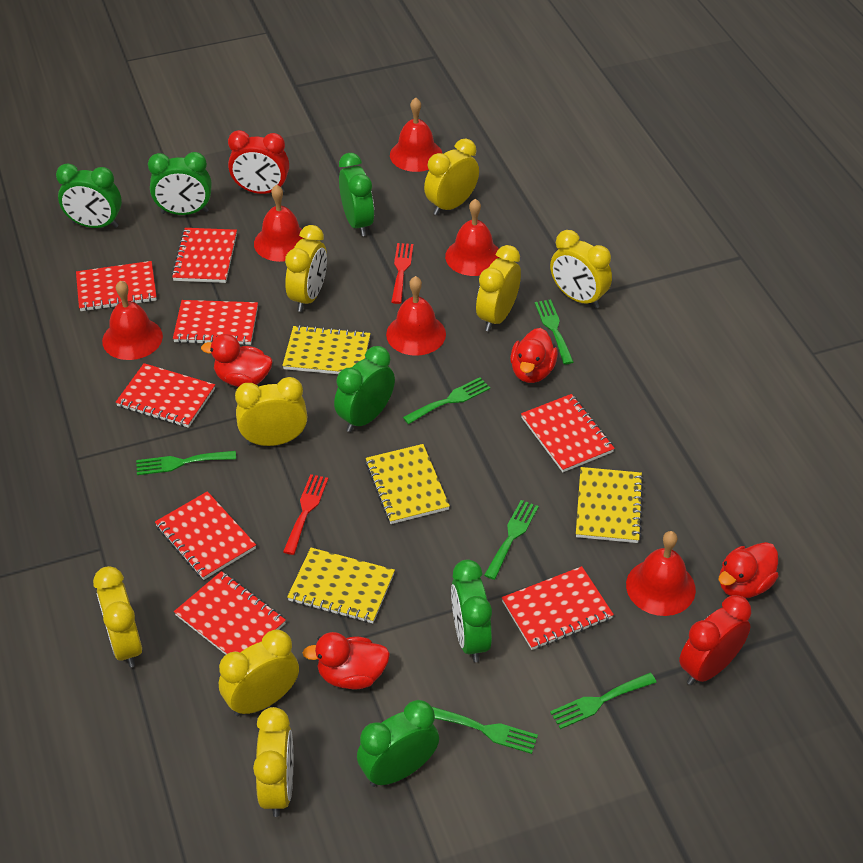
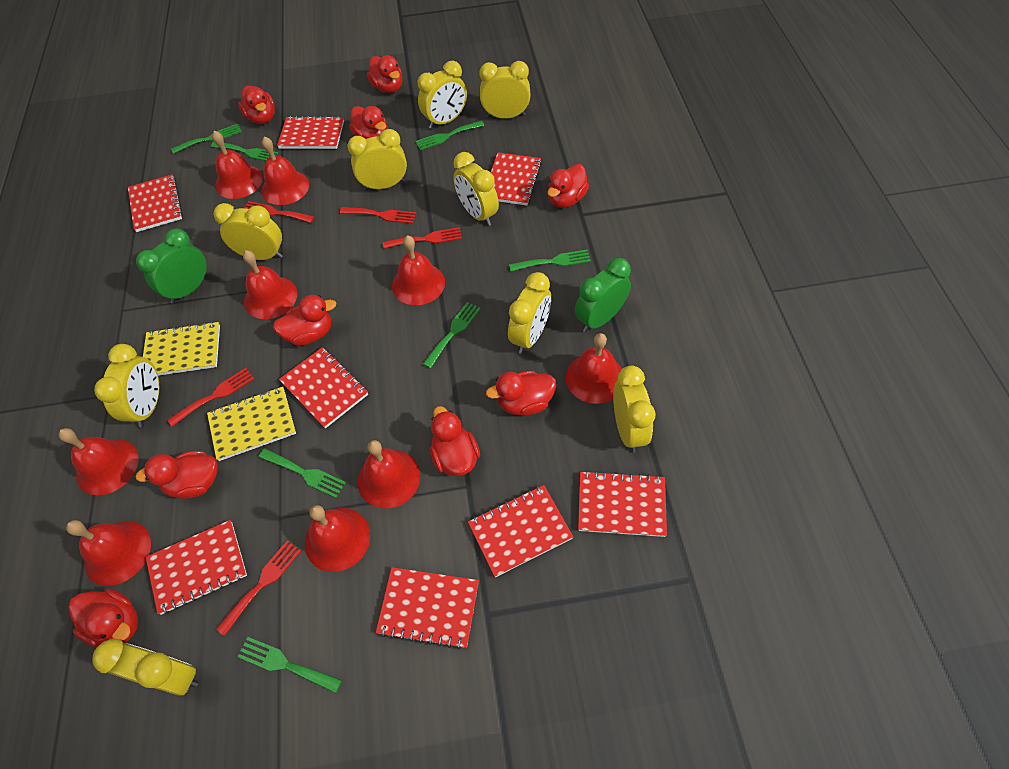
green clock: 6 -> 2
green fork: 6 -> 7
red bell: 6 -> 9
red clock: 2 -> 0
red duck: 4 -> 9
red fork: 2 -> 5
yellow clock: 8 -> 9
yellow notebook: 4 -> 2

